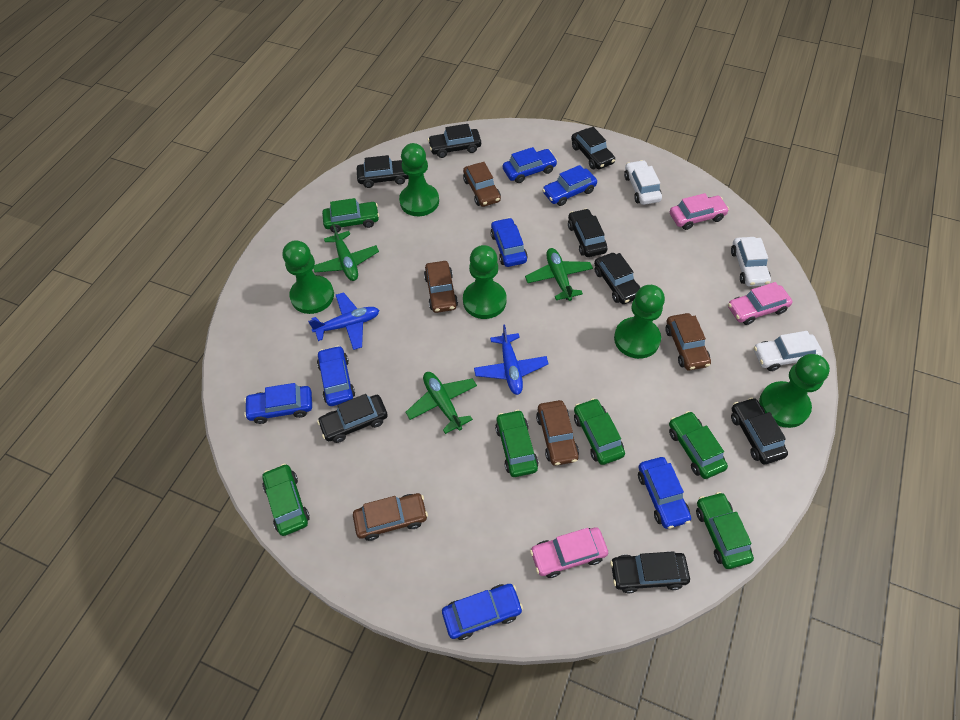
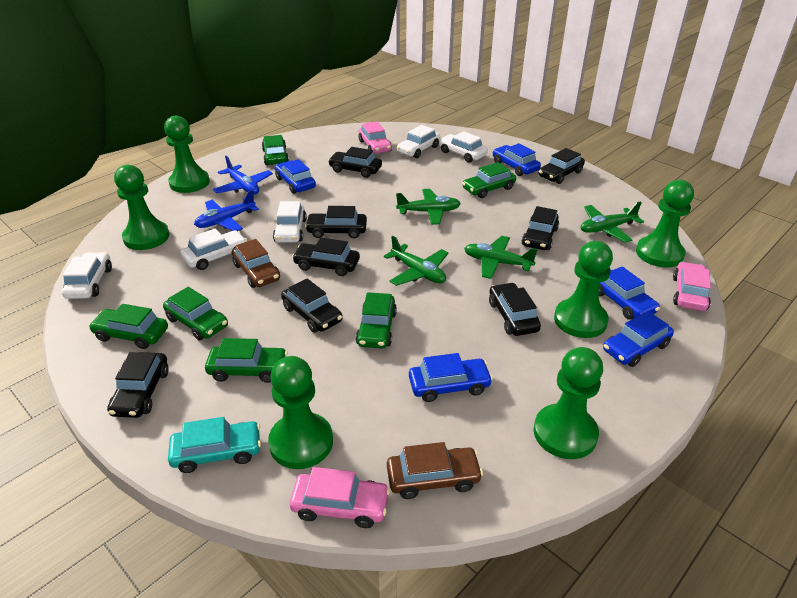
blue car: 7 -> 5
brown car: 5 -> 2
green pawn: 5 -> 6
green plane: 3 -> 4
turquoise car: 0 -> 1
white car: 3 -> 5

